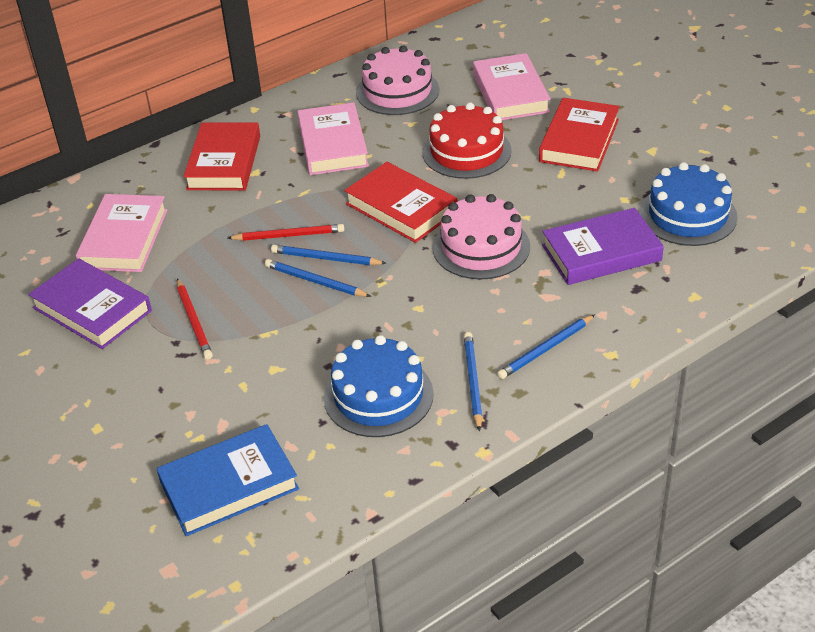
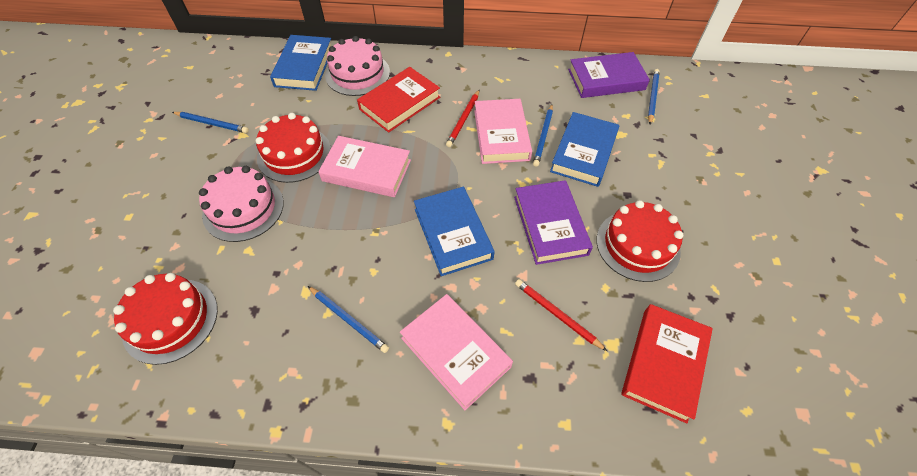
blue book: 1 -> 3
blue cake: 2 -> 0
red book: 3 -> 2
red cake: 1 -> 3

